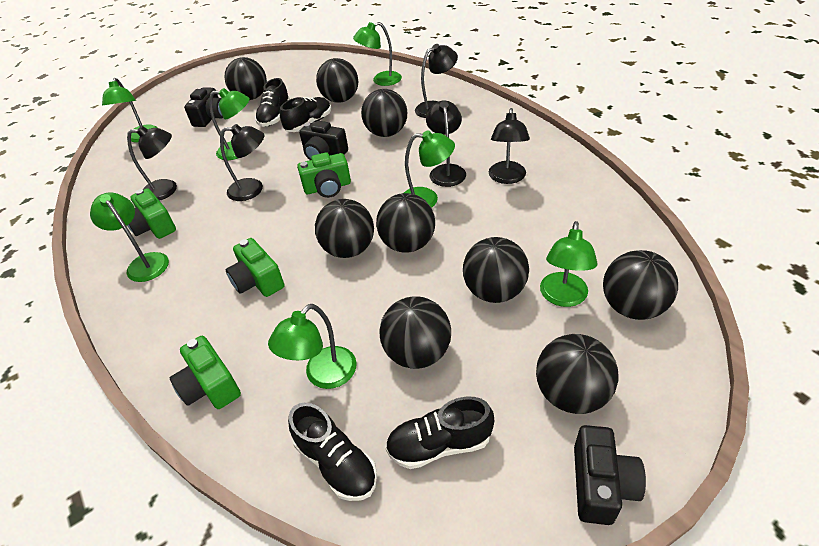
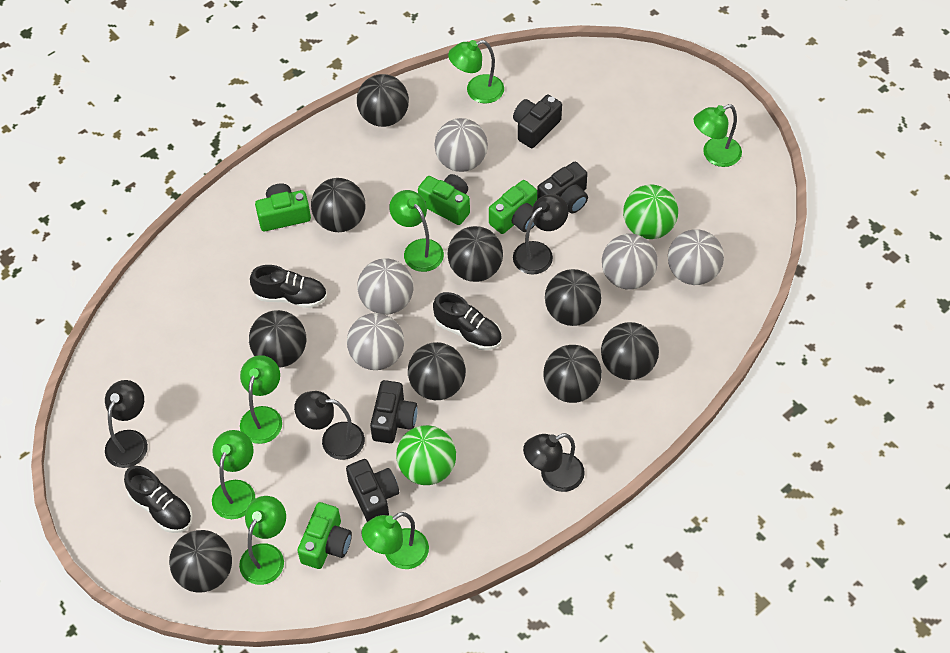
black camera: 3 -> 4
black lamp: 5 -> 4
black shoe: 4 -> 3
green ball: 0 -> 2
grey ball: 0 -> 5

